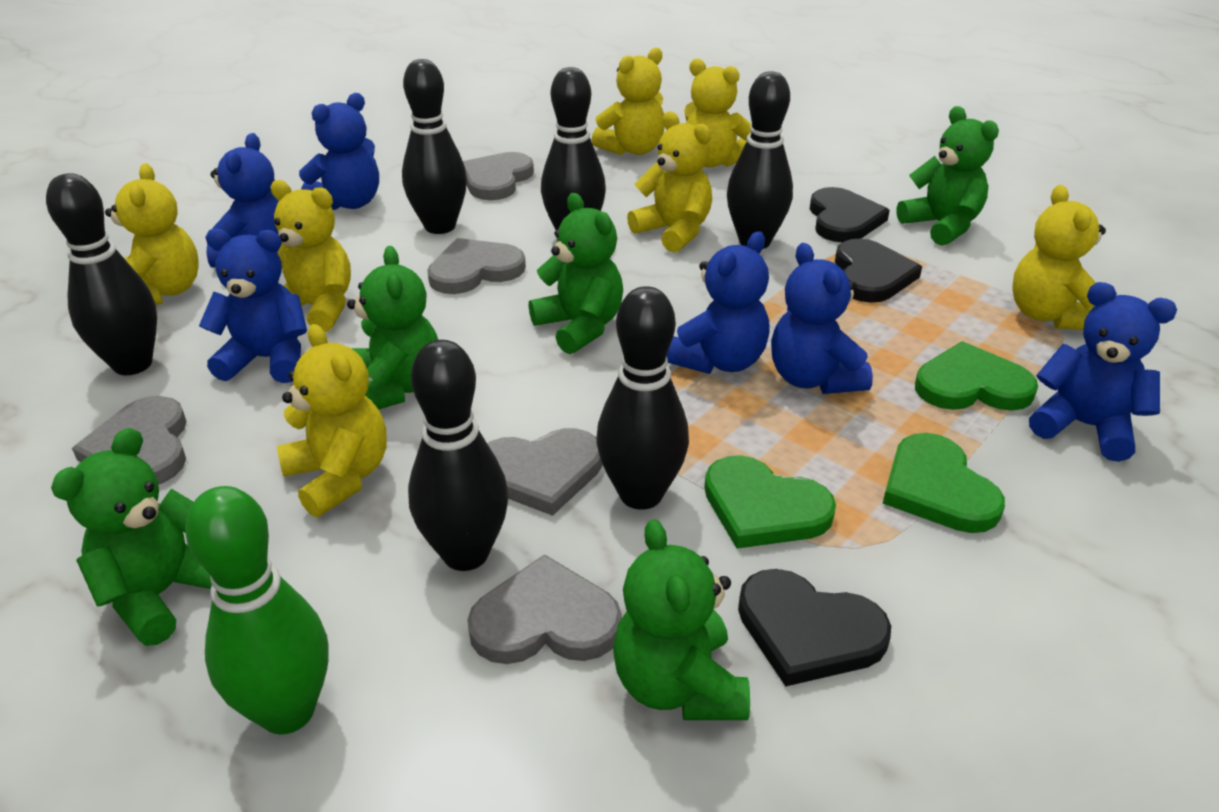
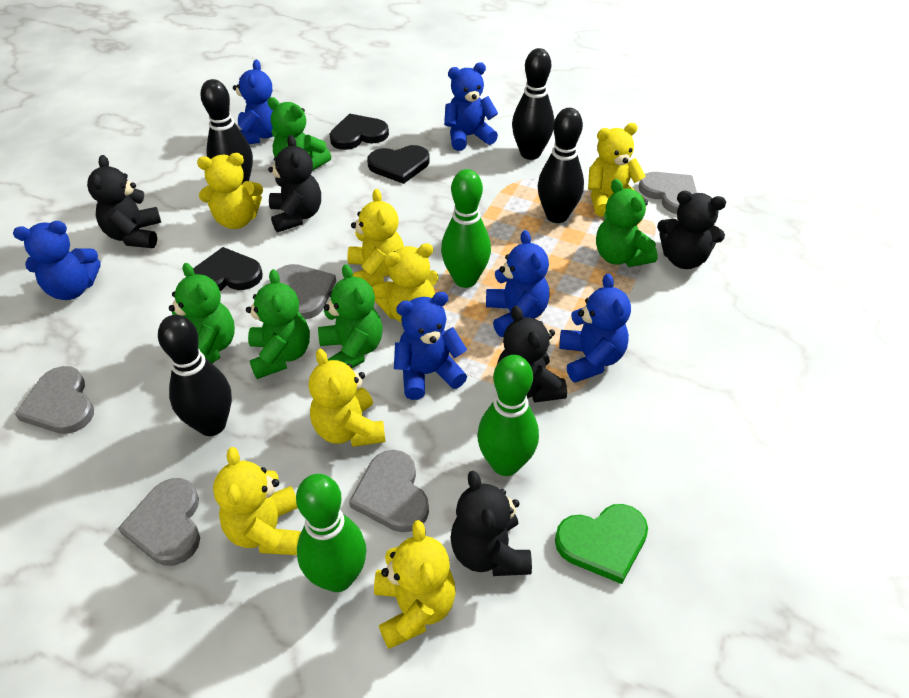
black bowling pin: 6 -> 4
black teddy bear: 0 -> 5
green bowling pin: 1 -> 3
green heart: 3 -> 1

